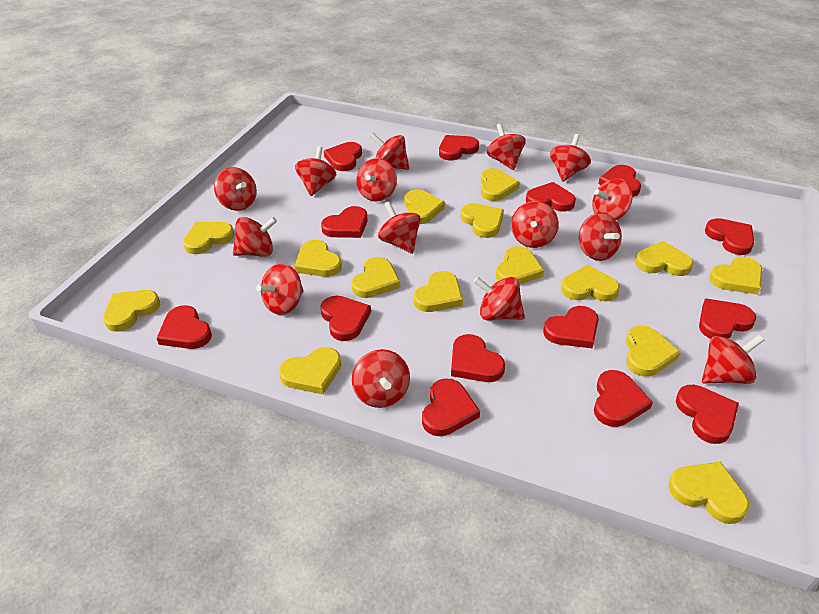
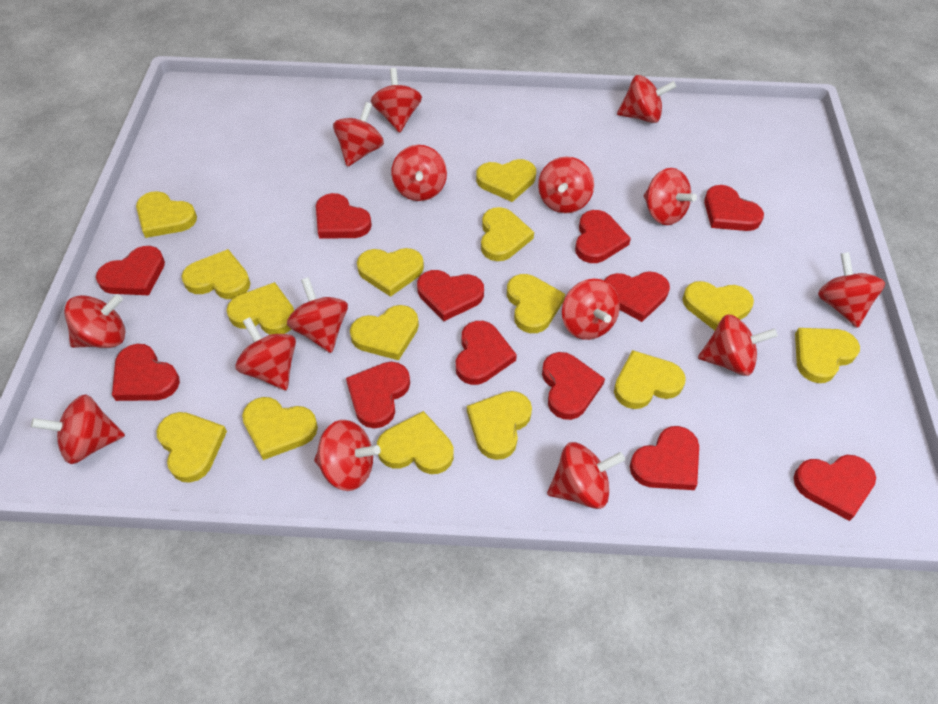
red heart: 14 -> 12

